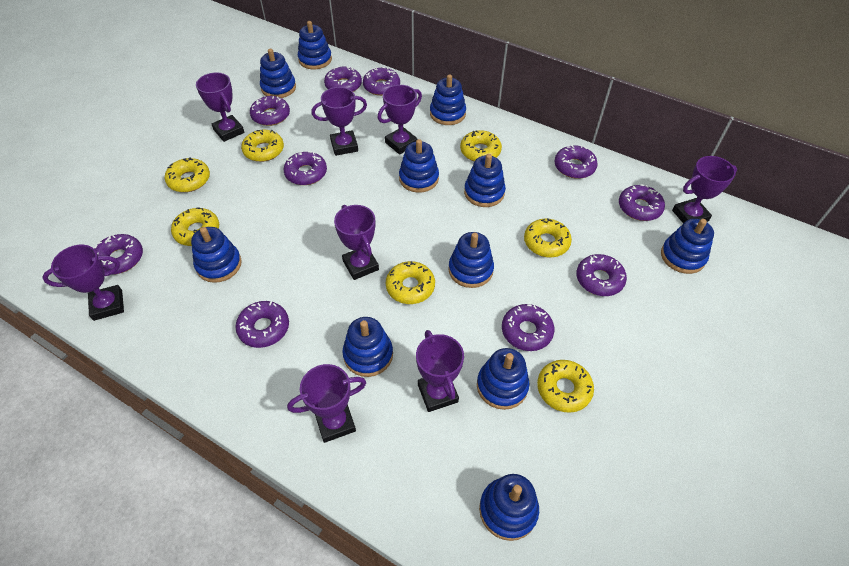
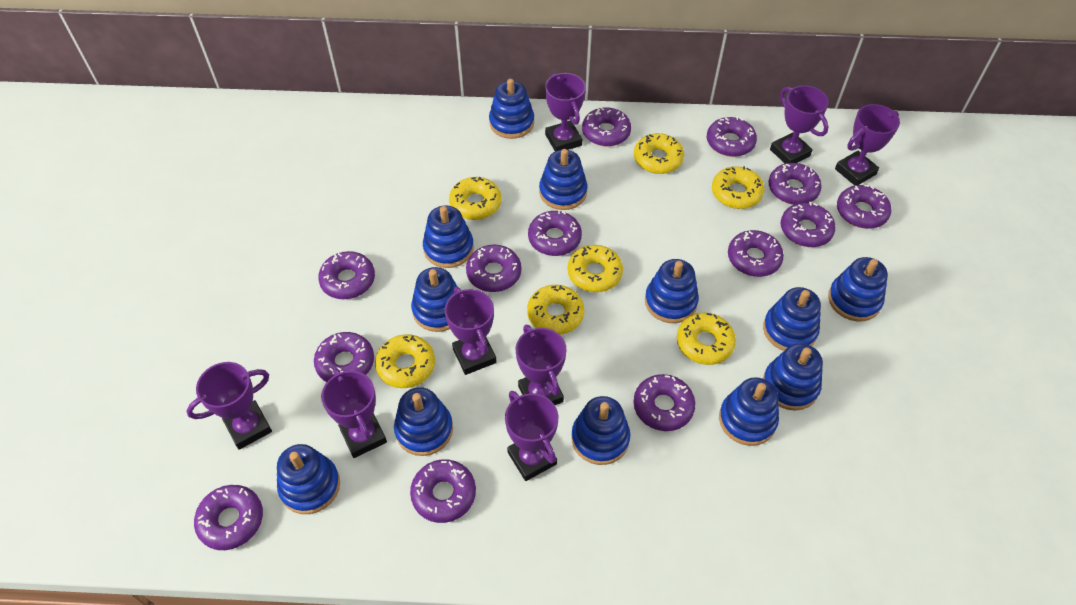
blue stacking toy: 11 -> 12
purple donut: 10 -> 13

